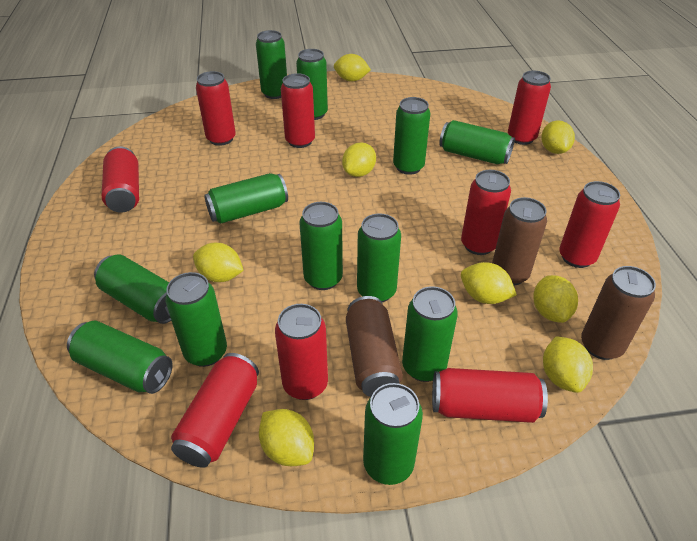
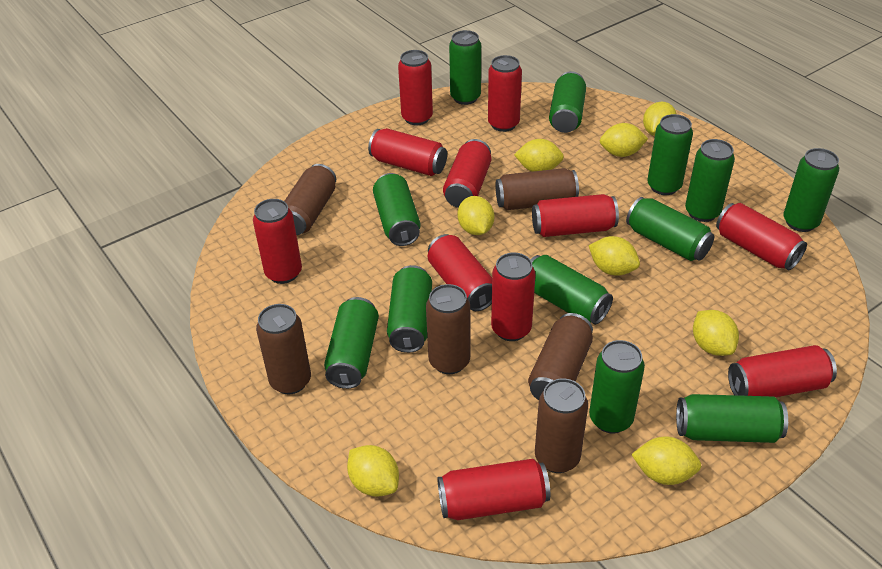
brown can: 3 -> 6
red can: 9 -> 11

